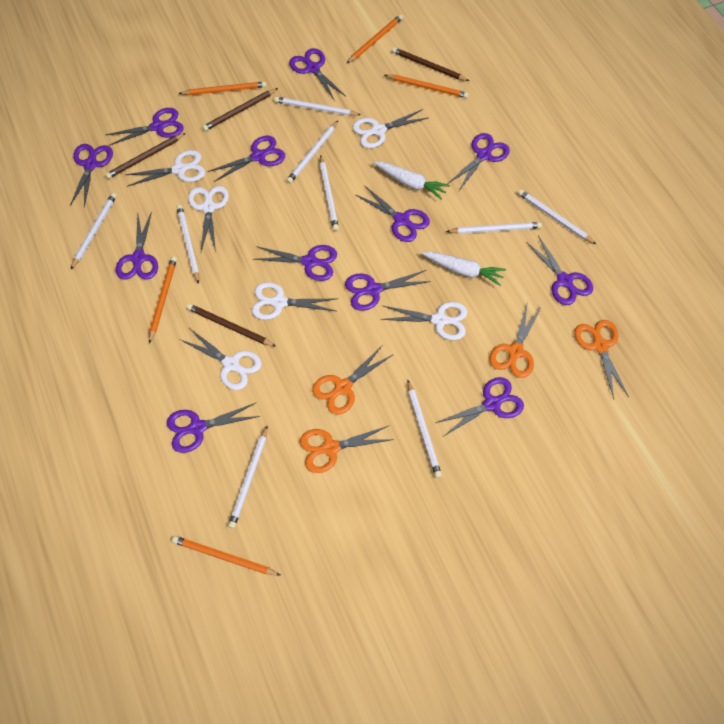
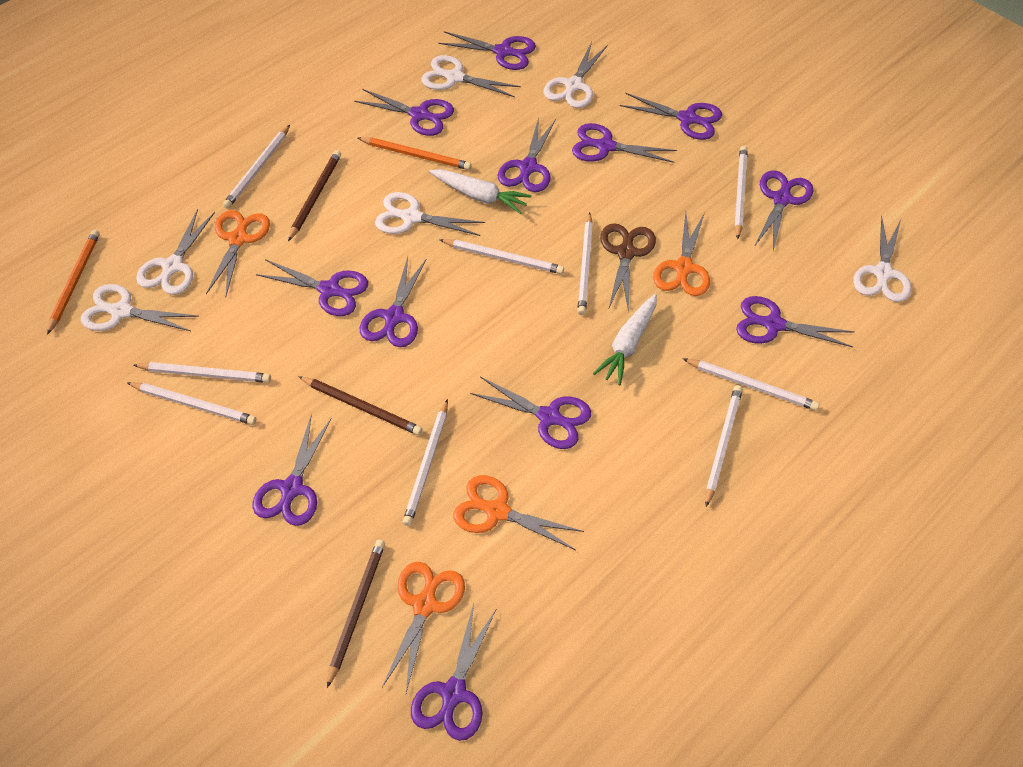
brown pencil: 4 -> 3
brown scissors: 0 -> 1
orange pencil: 5 -> 2

